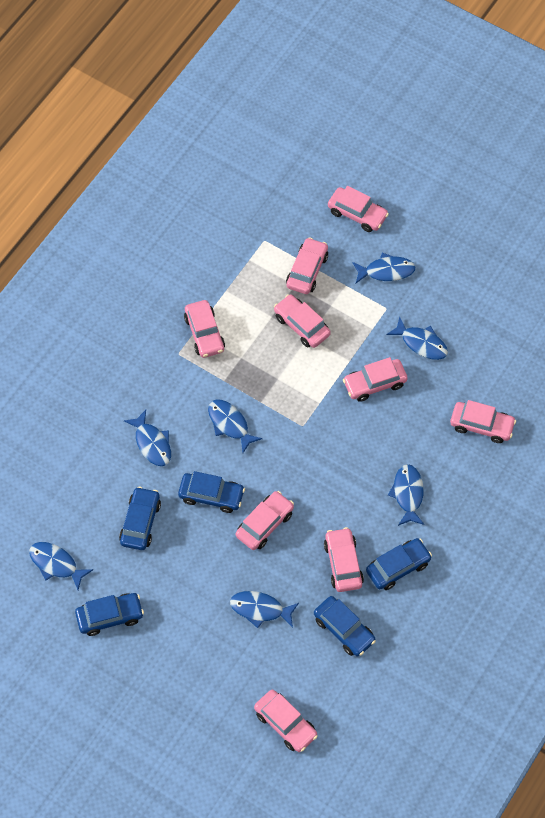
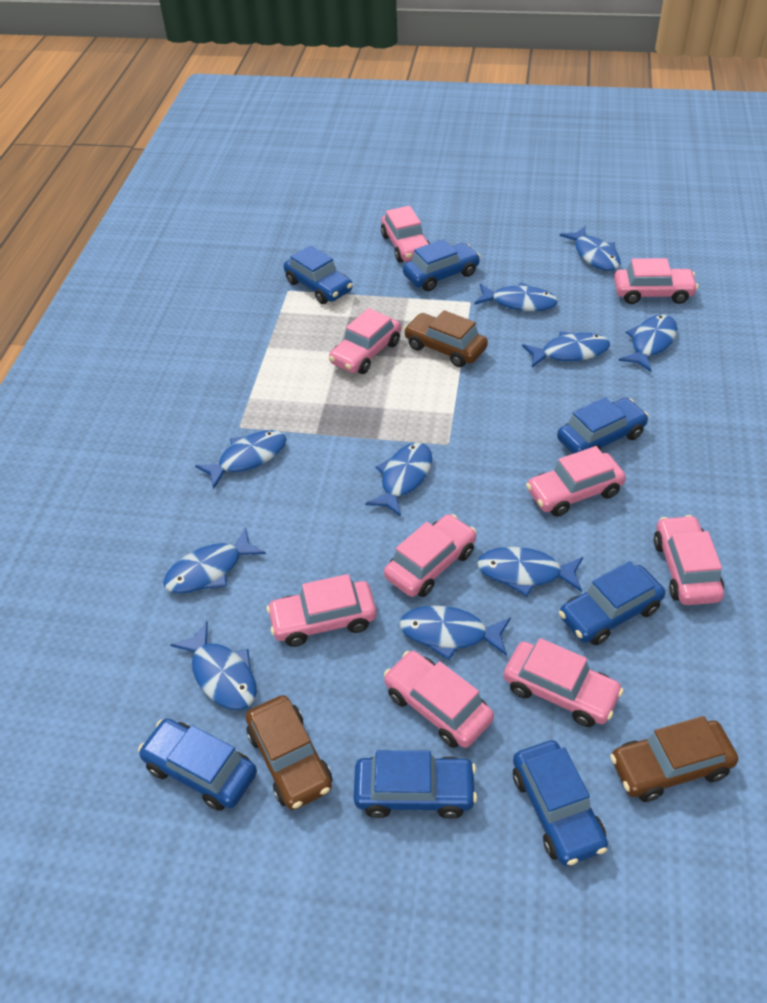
blue car: 5 -> 7
blue fish: 7 -> 10
brown car: 0 -> 3

